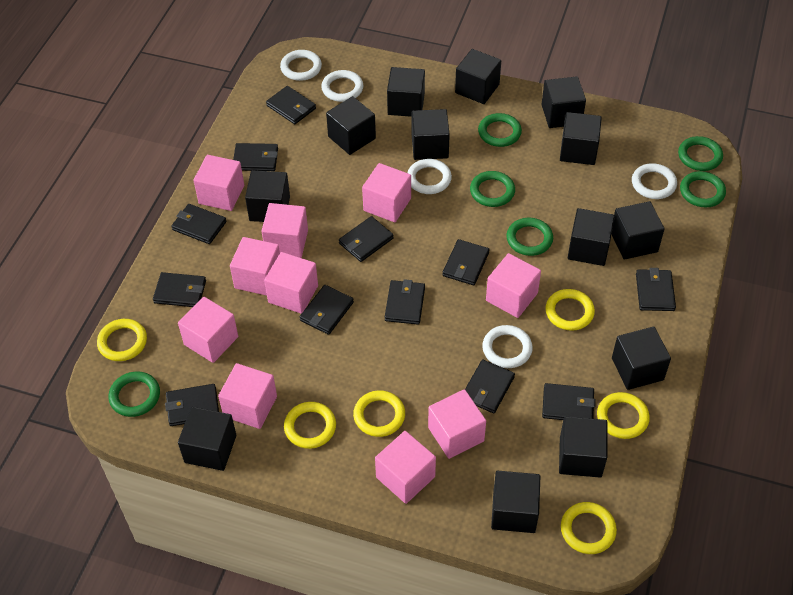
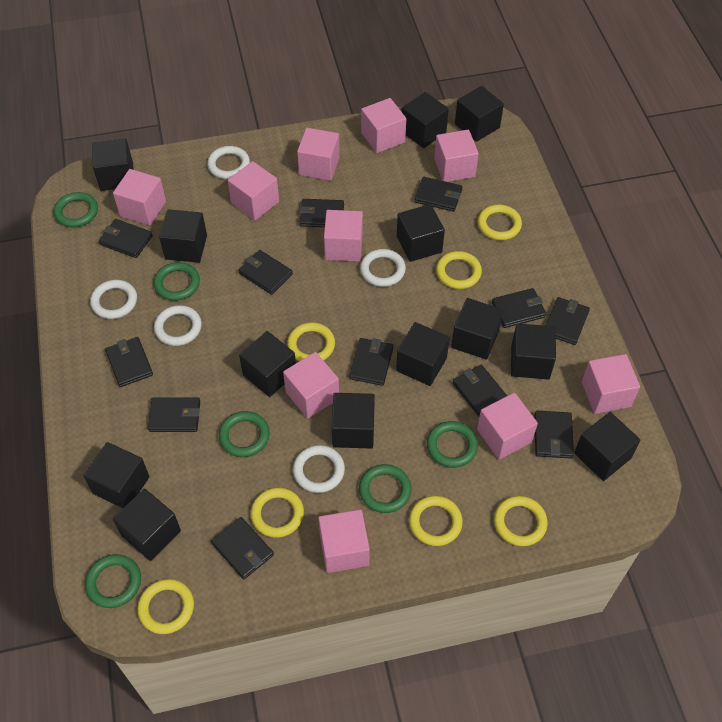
yellow ring: 6 -> 7

